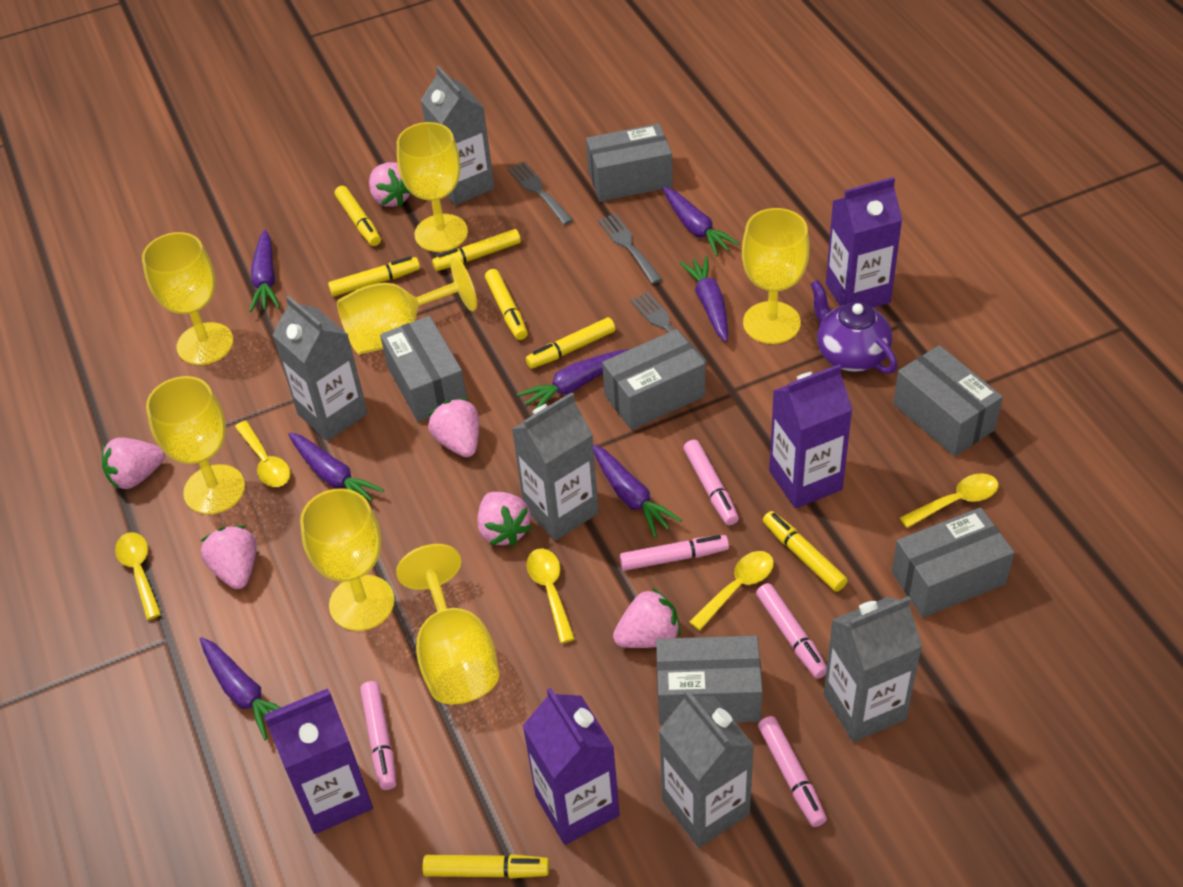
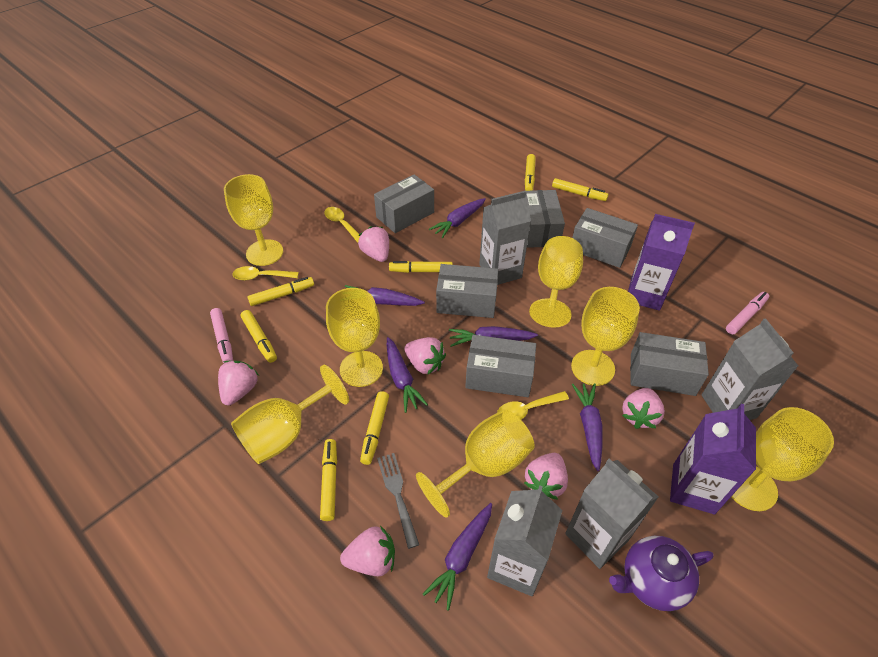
grey carton: 5 -> 4
grey fork: 3 -> 1
pink marker: 5 -> 2
purple carrot: 7 -> 6
purple carton: 4 -> 2
yellow spoon: 5 -> 3

